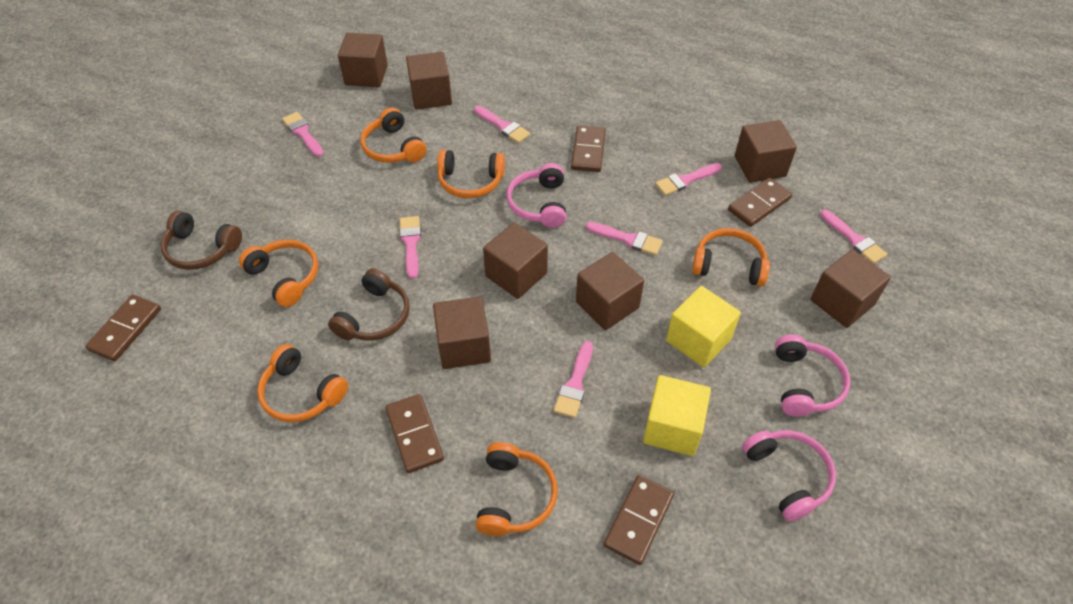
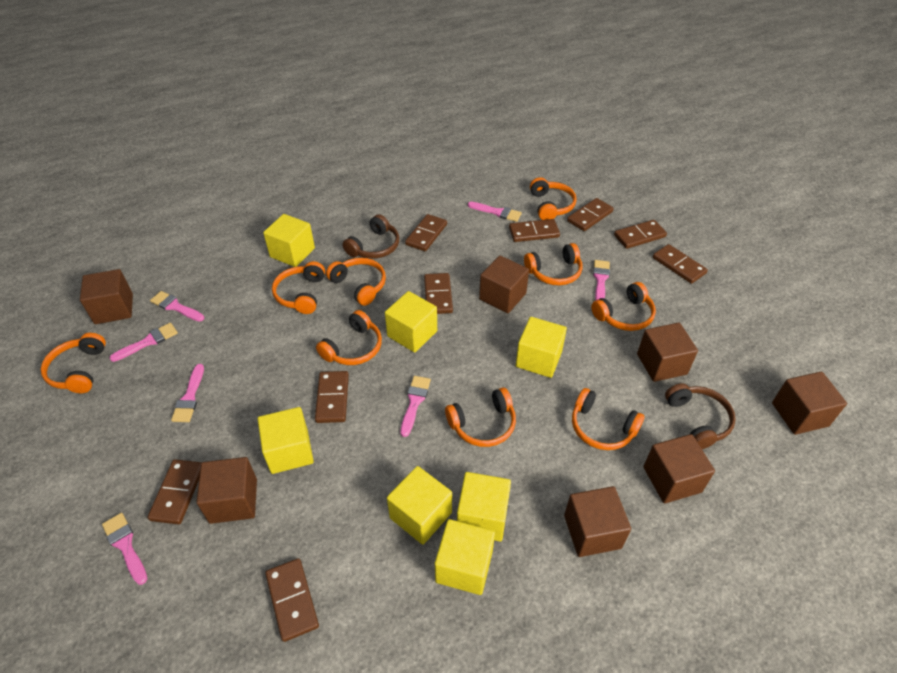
brown domino: 5 -> 9
orange headphones: 6 -> 9
pink headphones: 3 -> 0
yellow cube: 2 -> 7

